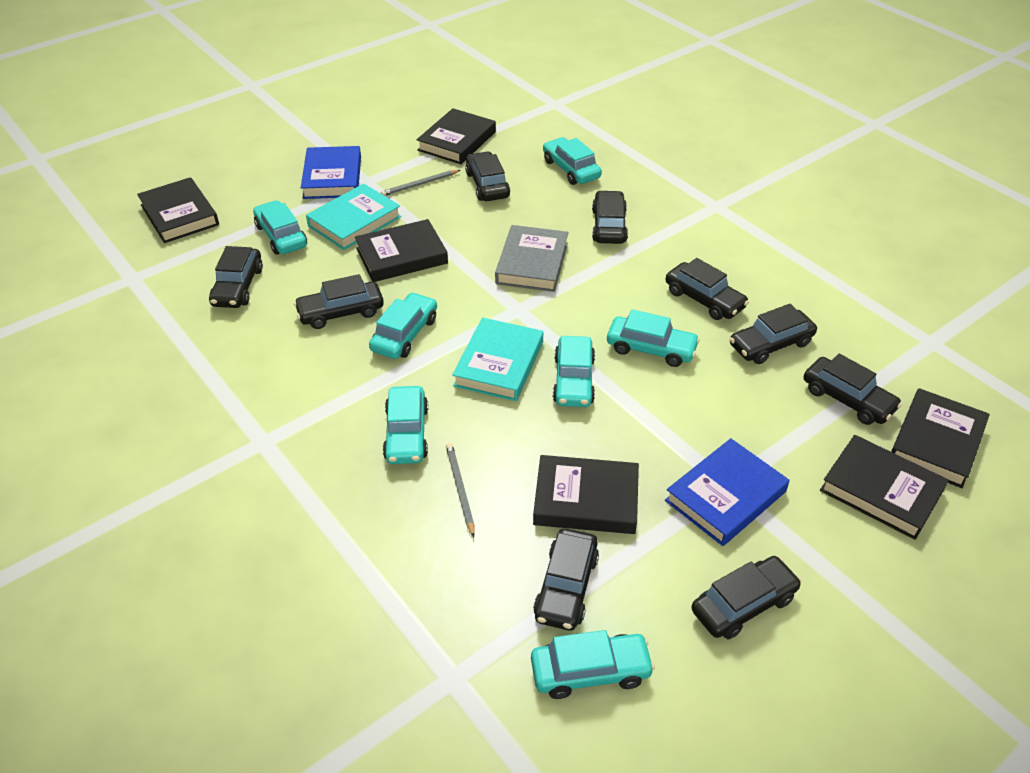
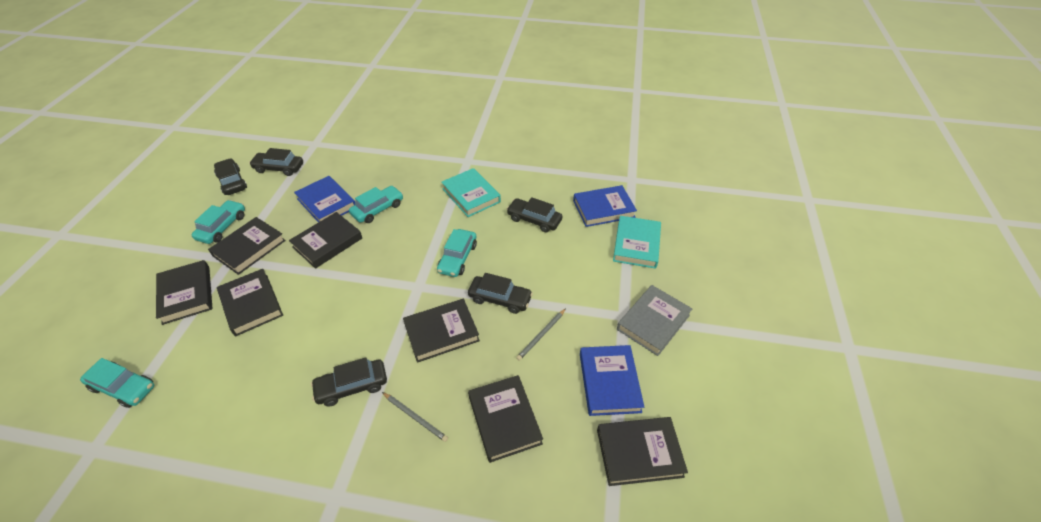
black book: 6 -> 7
black car: 9 -> 5
blue book: 2 -> 3
turquoise car: 7 -> 4

